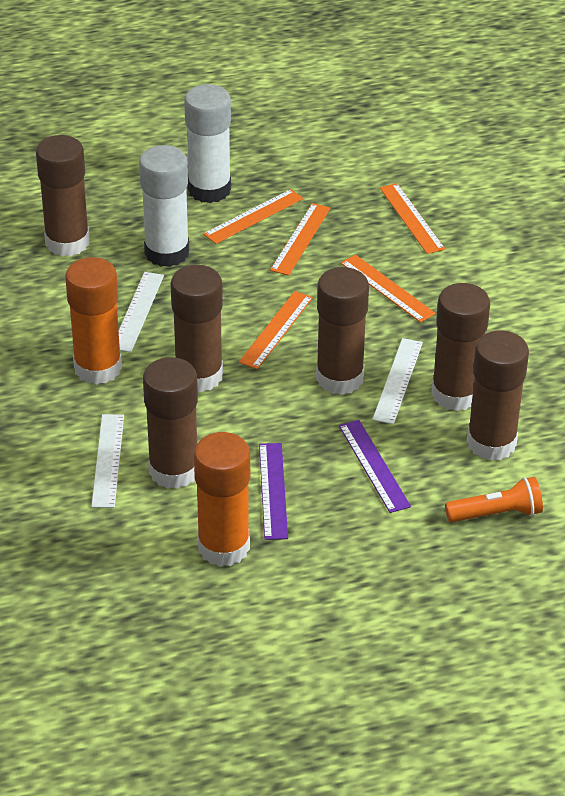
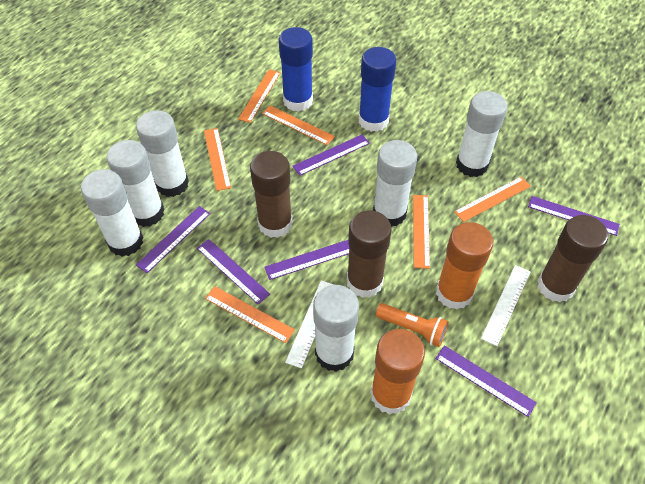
blue glue stick: 0 -> 2
brown glue stick: 6 -> 3
orange ruler: 5 -> 6
purple ruler: 2 -> 6
white glue stick: 2 -> 6
white ruler: 3 -> 2

